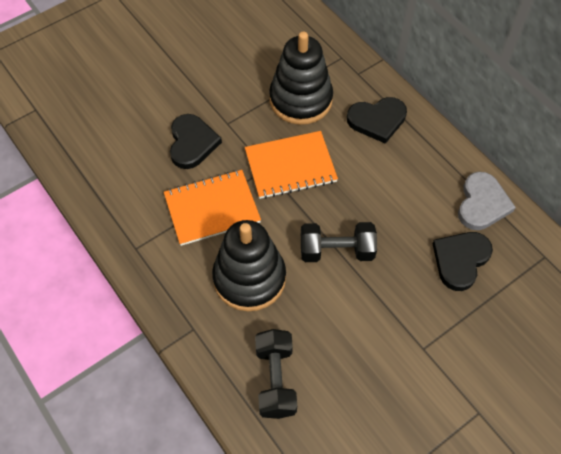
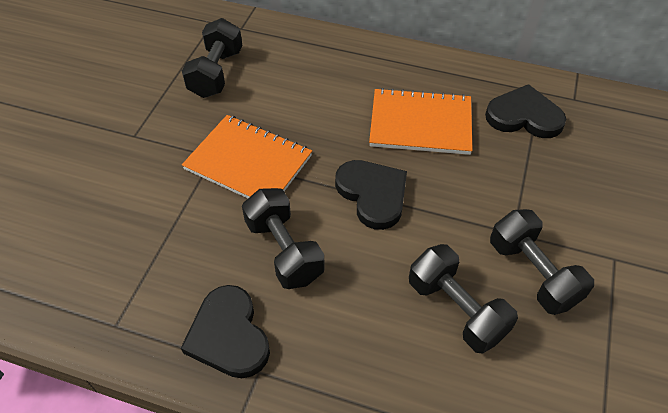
black dumbbell: 2 -> 4
black stacking toy: 2 -> 0
grey heart: 1 -> 0

